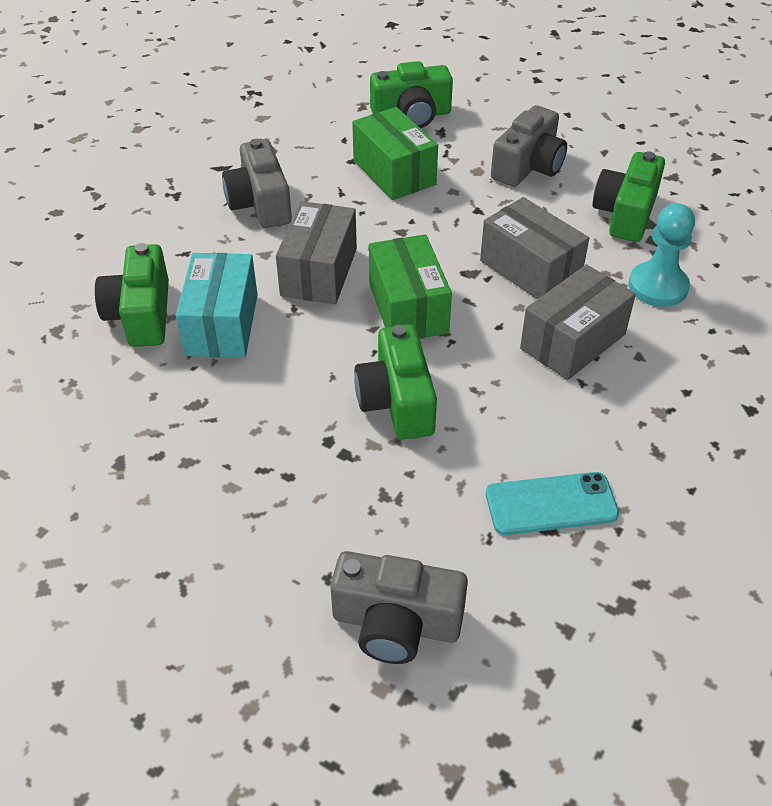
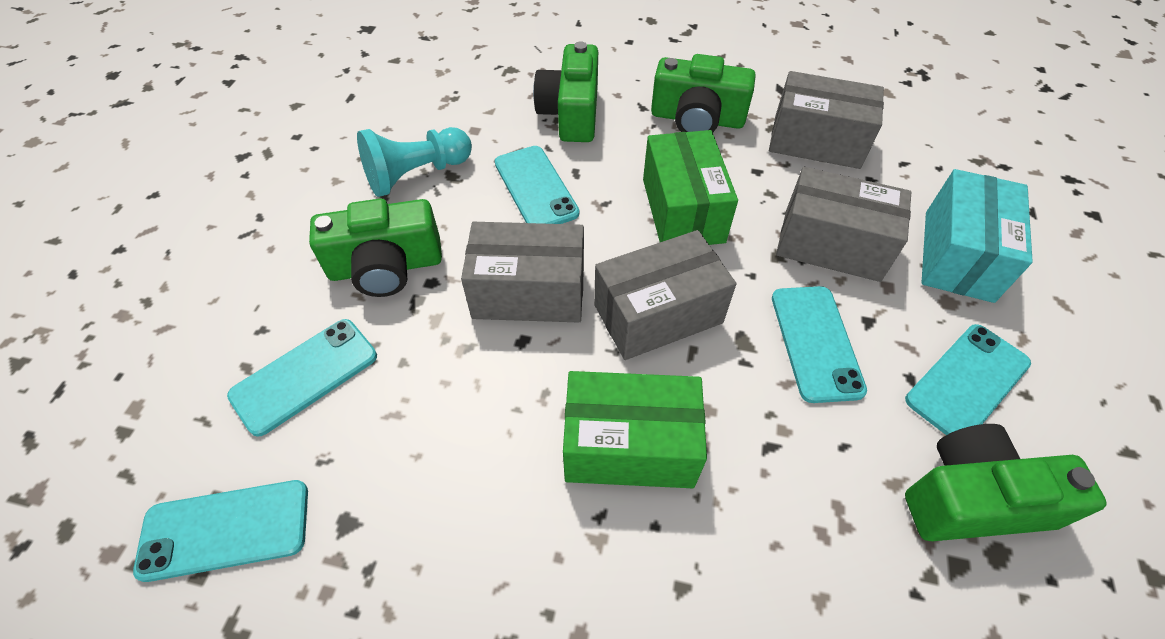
grey box: 3 -> 4
grey camera: 3 -> 0
turquoise phone: 1 -> 5

